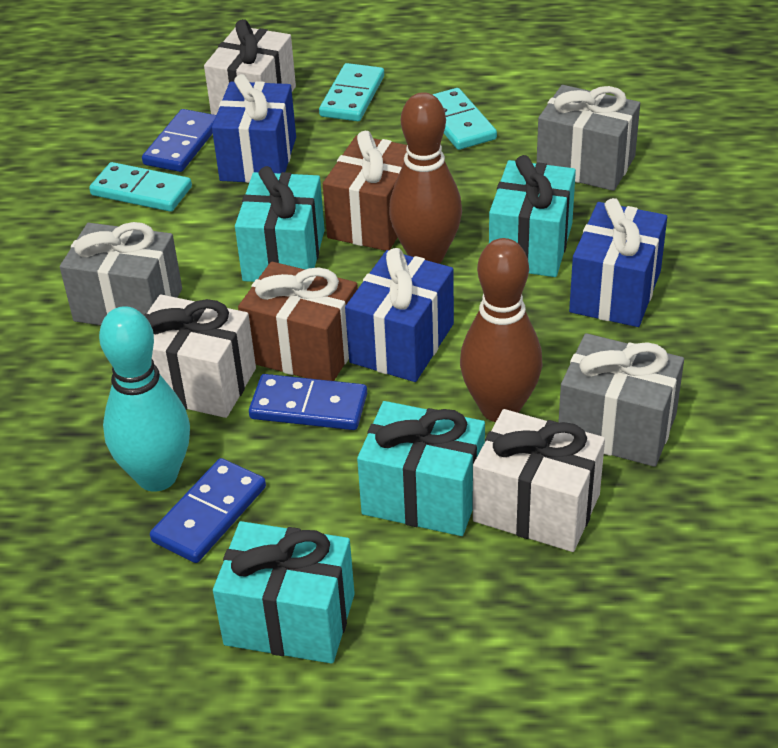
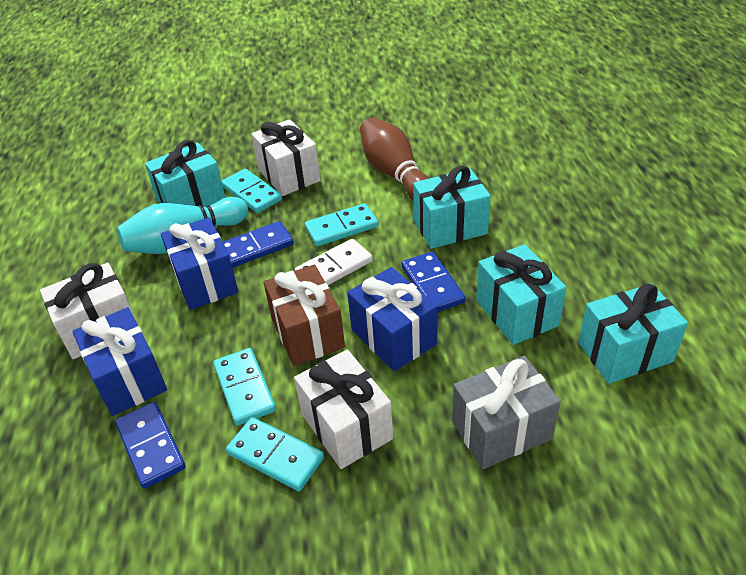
brown bowling pin: 2 -> 1
brown gift: 2 -> 1
grey gift: 3 -> 1
turquoise domino: 3 -> 4
white domino: 0 -> 1

